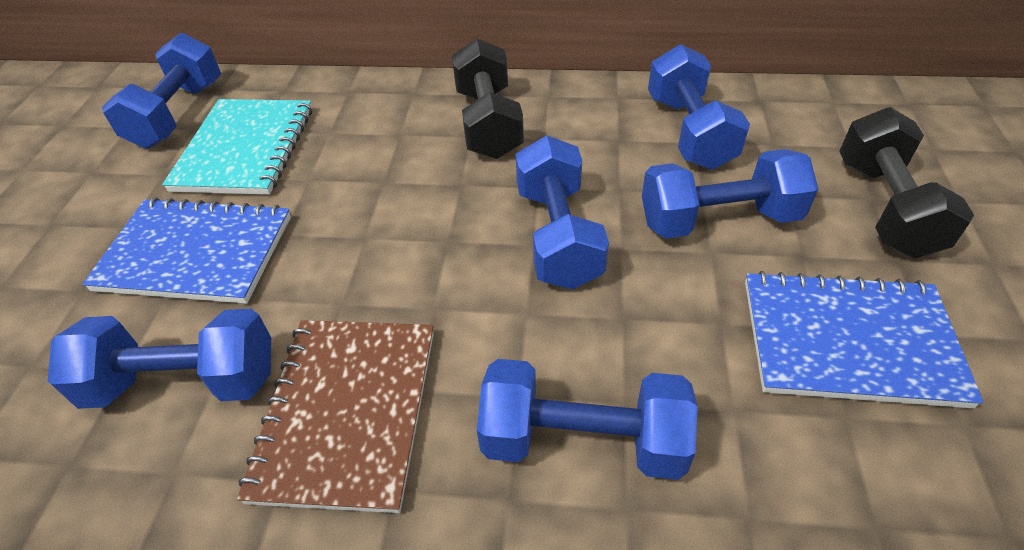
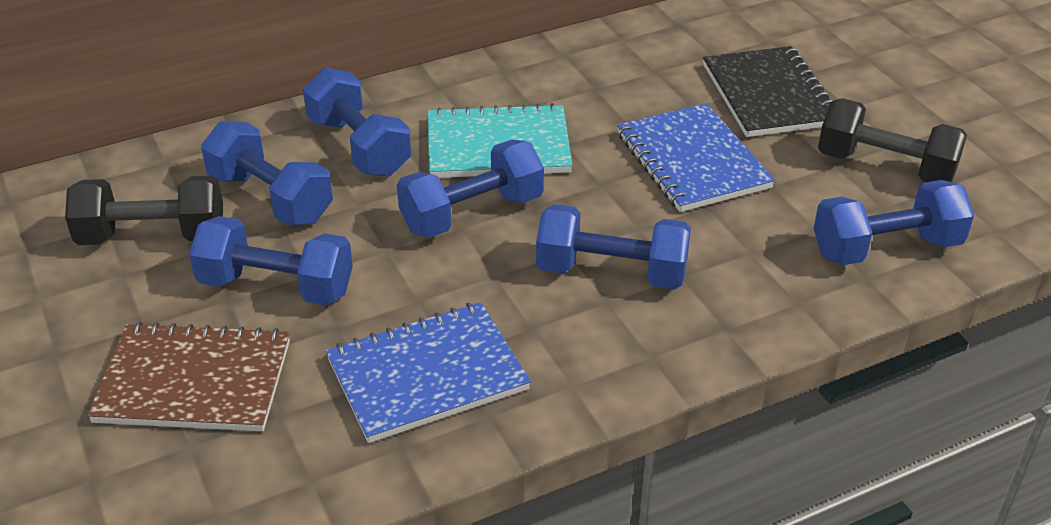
black notebook: 0 -> 1

